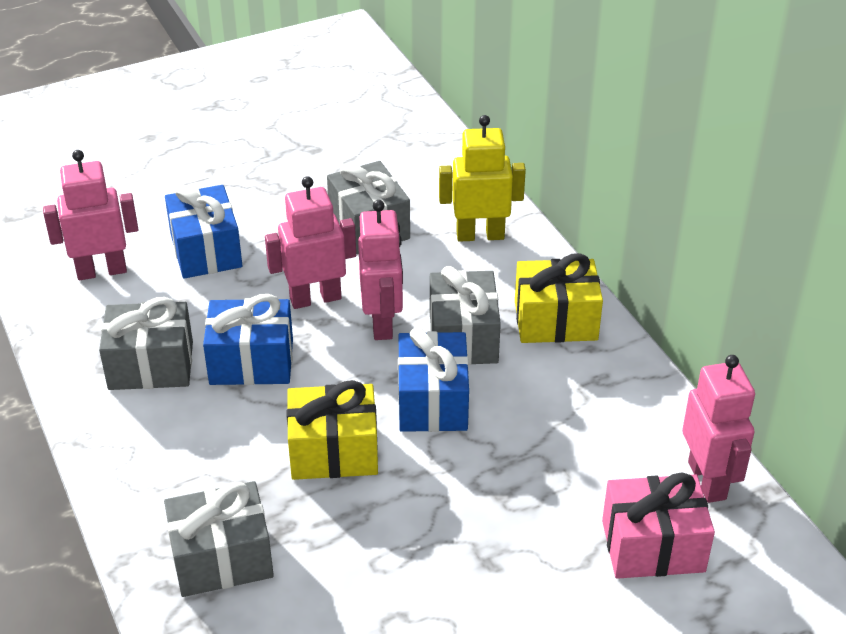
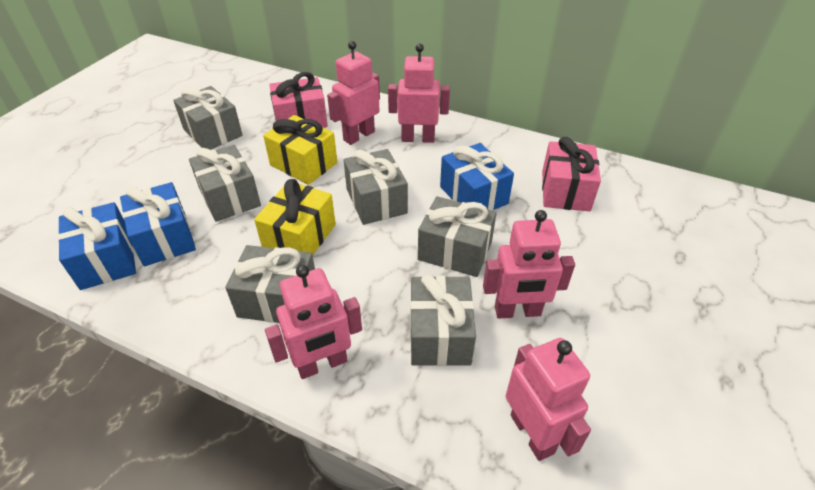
grey gift: 4 -> 6
pink gift: 1 -> 2
pink robot: 4 -> 5
yellow robot: 1 -> 0

